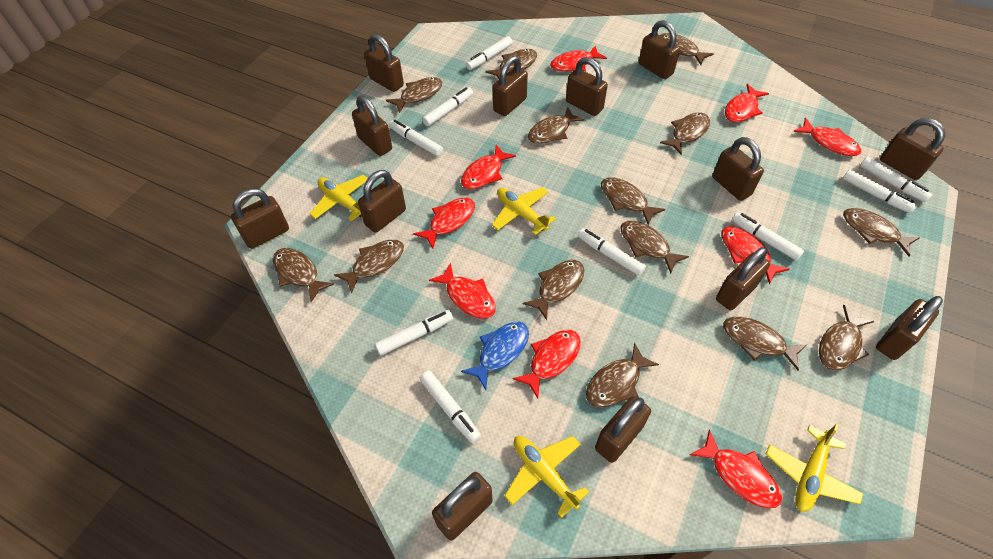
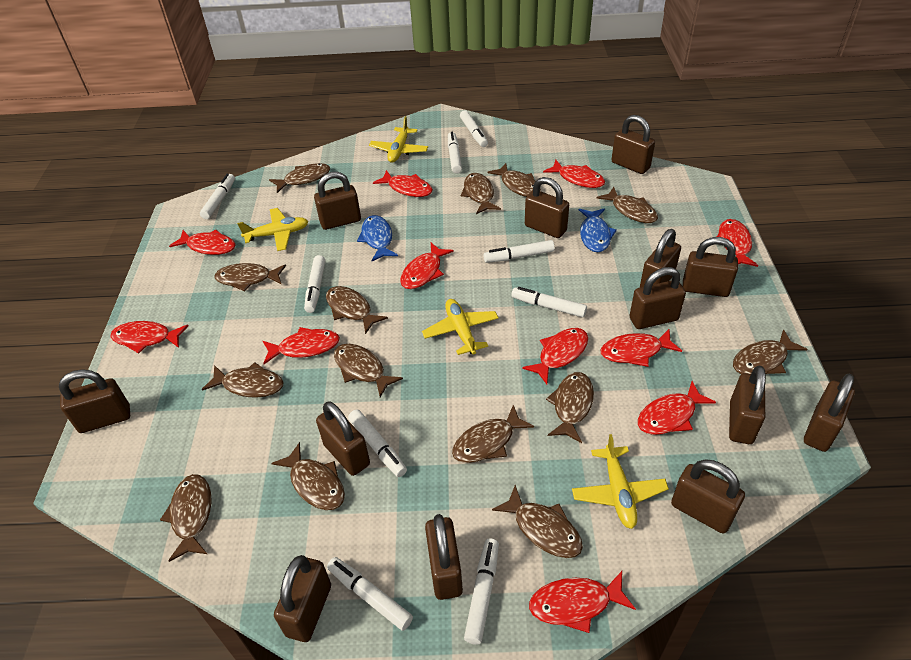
blue fish: 1 -> 2
red fish: 9 -> 11

